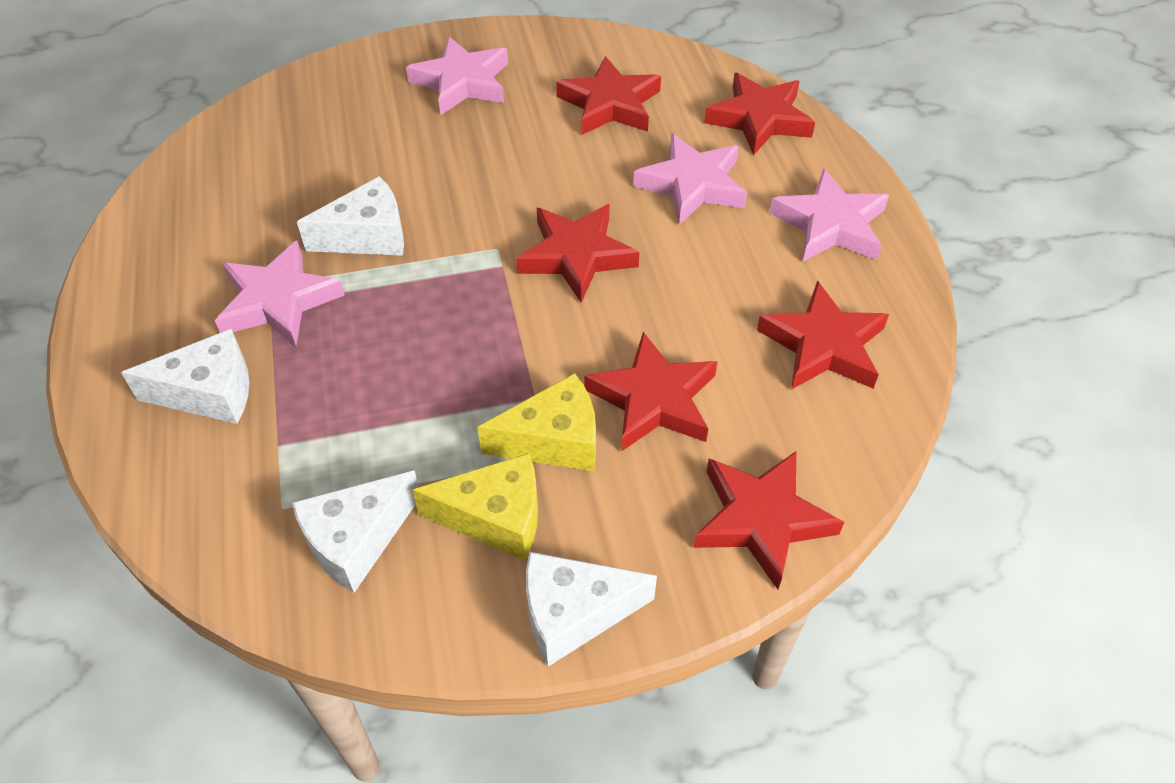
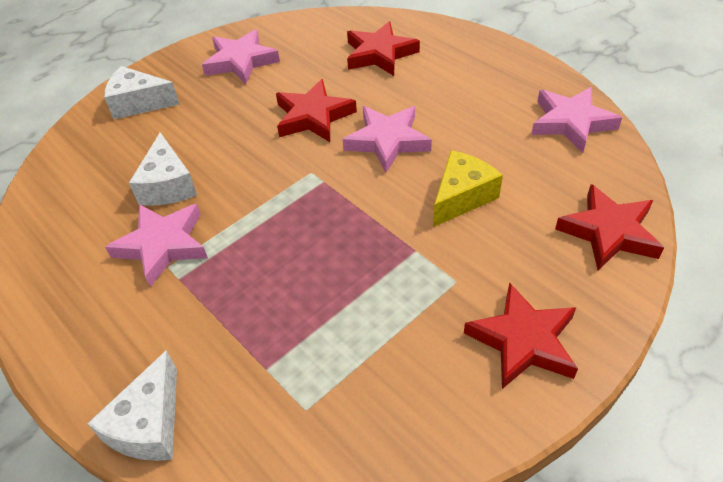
red star: 6 -> 4
white cheese: 4 -> 3
yellow cheese: 2 -> 1

